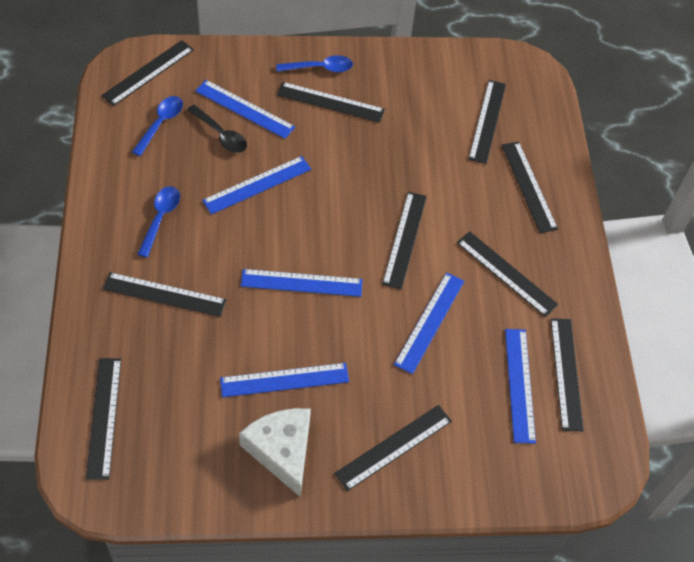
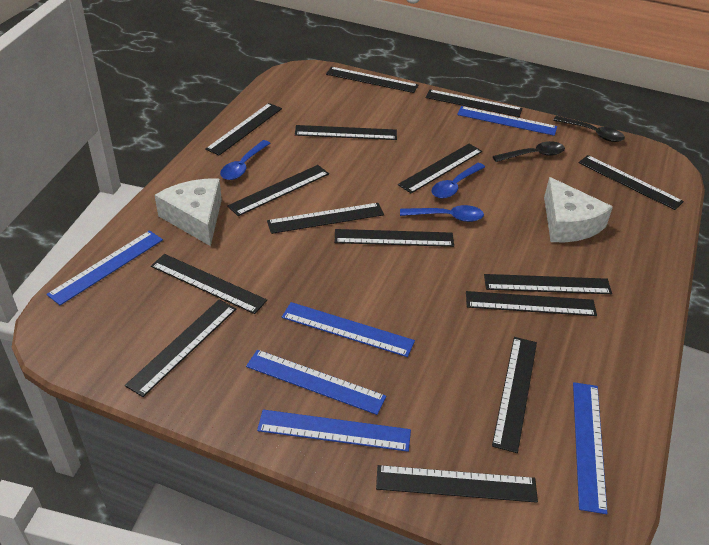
black ruler: 10 -> 15
black spoon: 1 -> 2
white cheese: 1 -> 2

